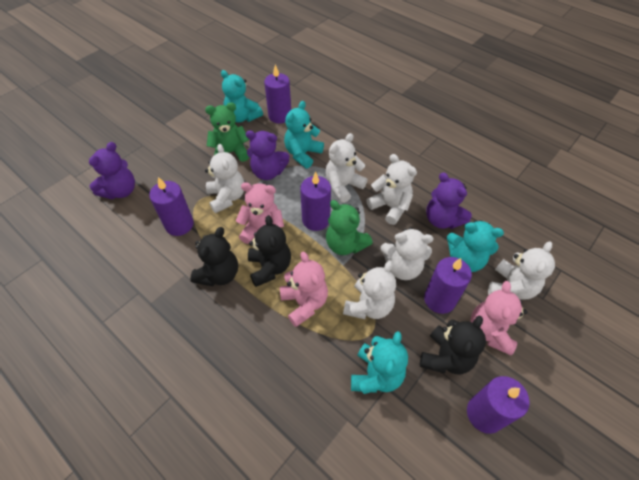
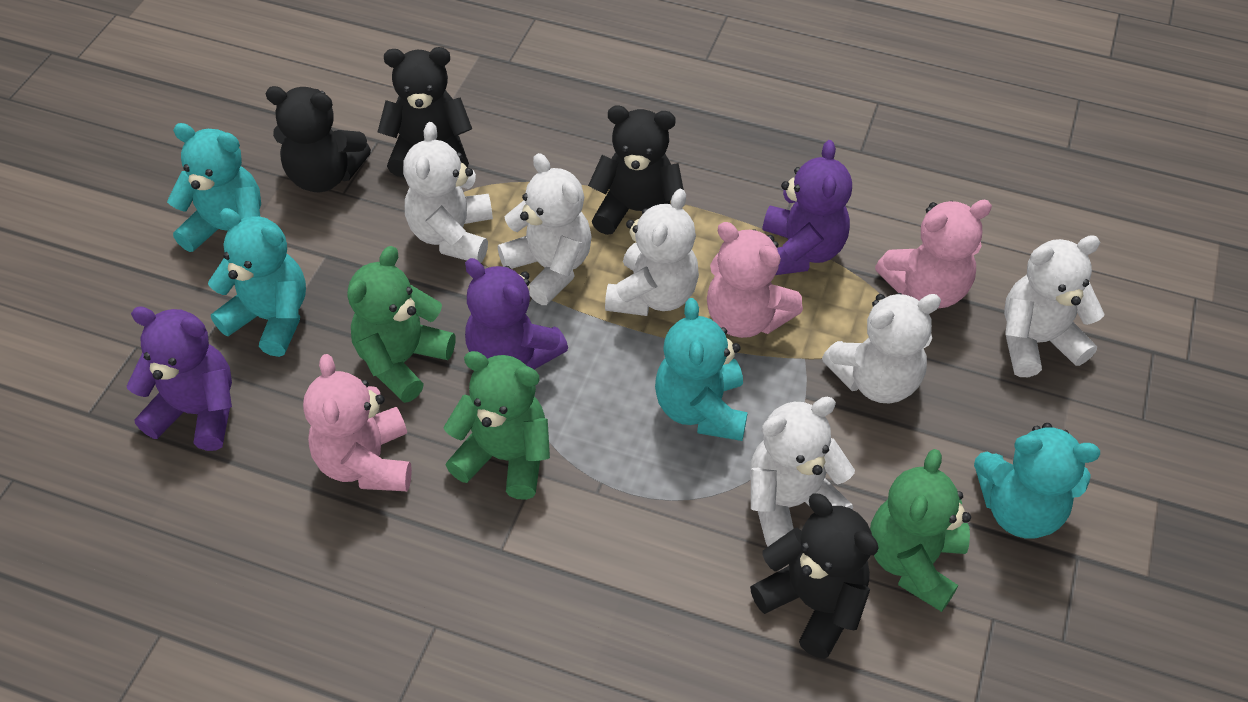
black teddy bear: 3 -> 4
green teddy bear: 2 -> 3
purple candle: 5 -> 0

